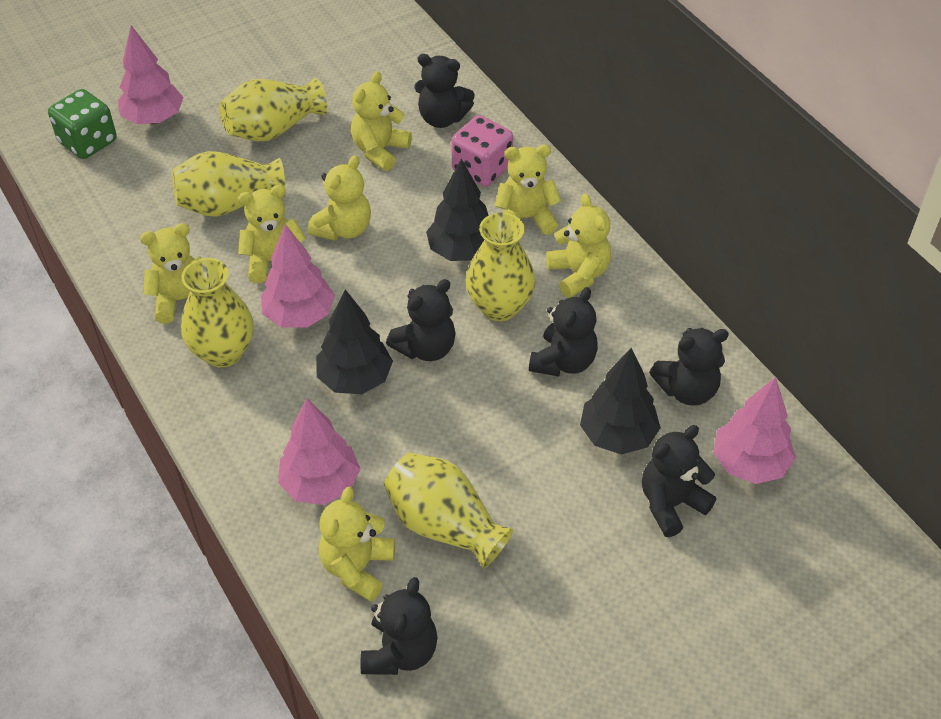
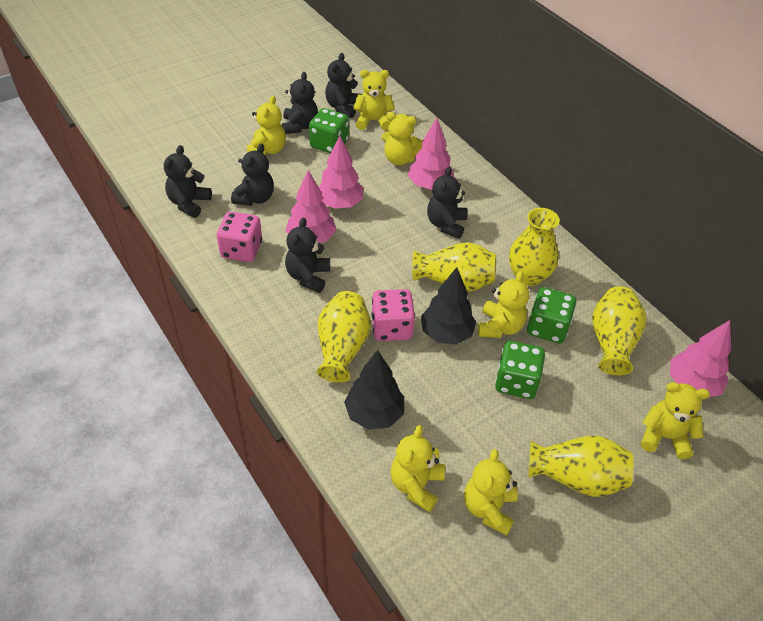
black tree: 3 -> 2
green dice: 1 -> 3
pink dice: 1 -> 2

